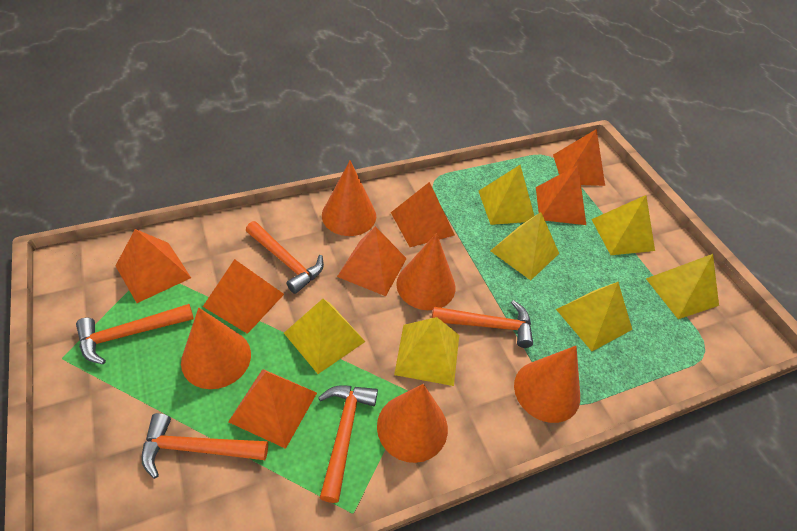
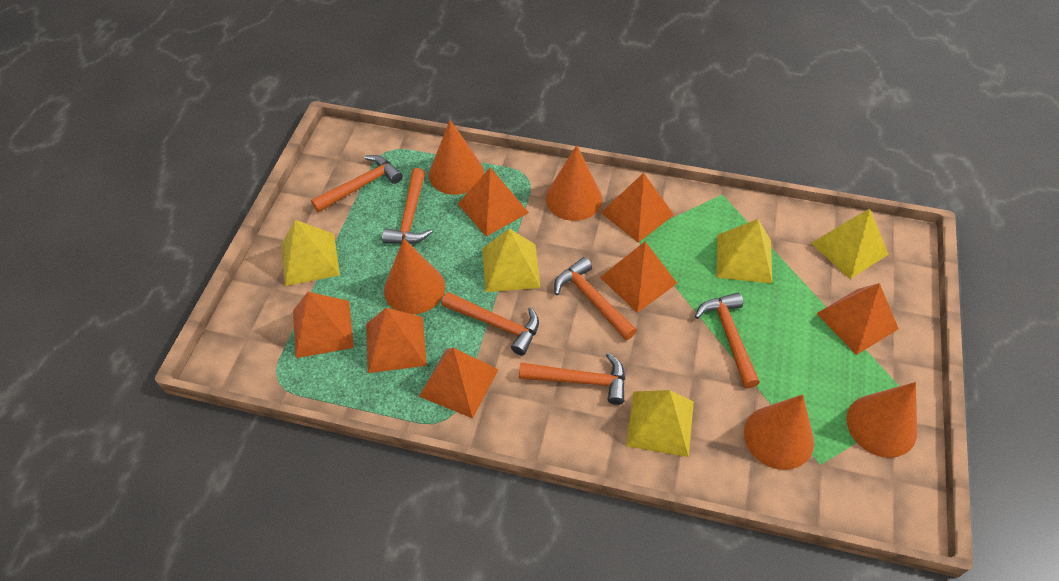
orange hammer: 5 -> 6
yellow pyramid: 7 -> 5

